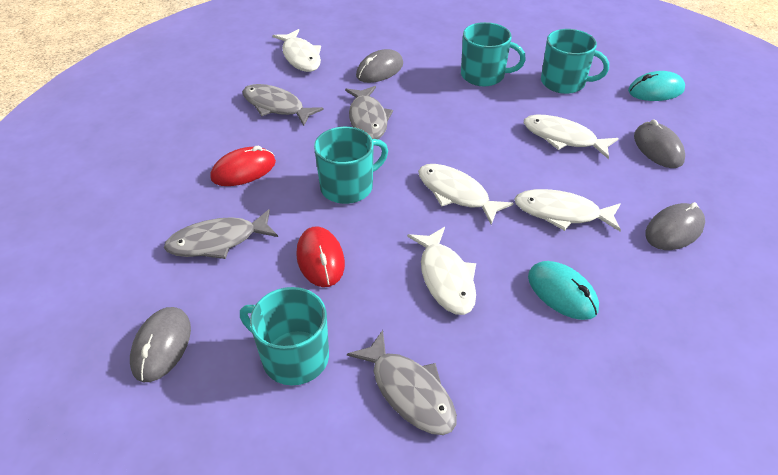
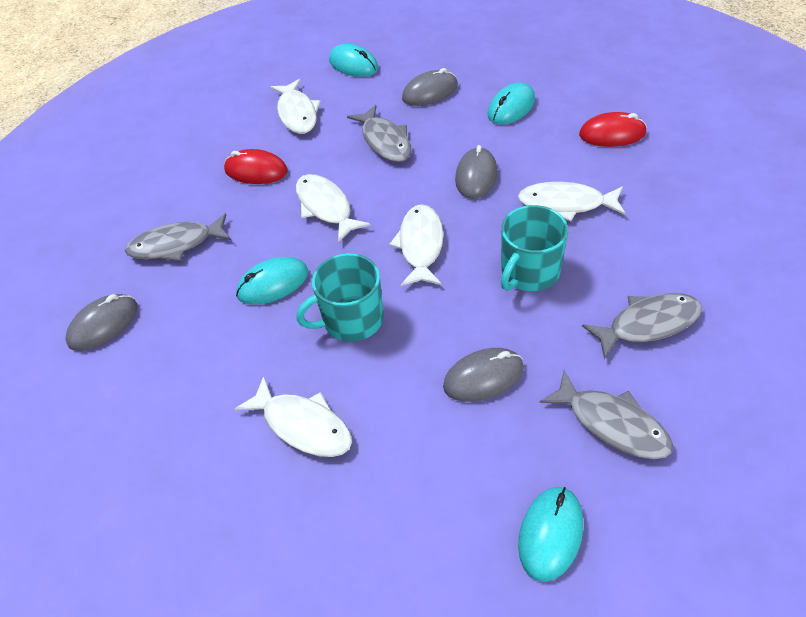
turquoise mouse: 2 -> 4
turquoise mug: 4 -> 2

